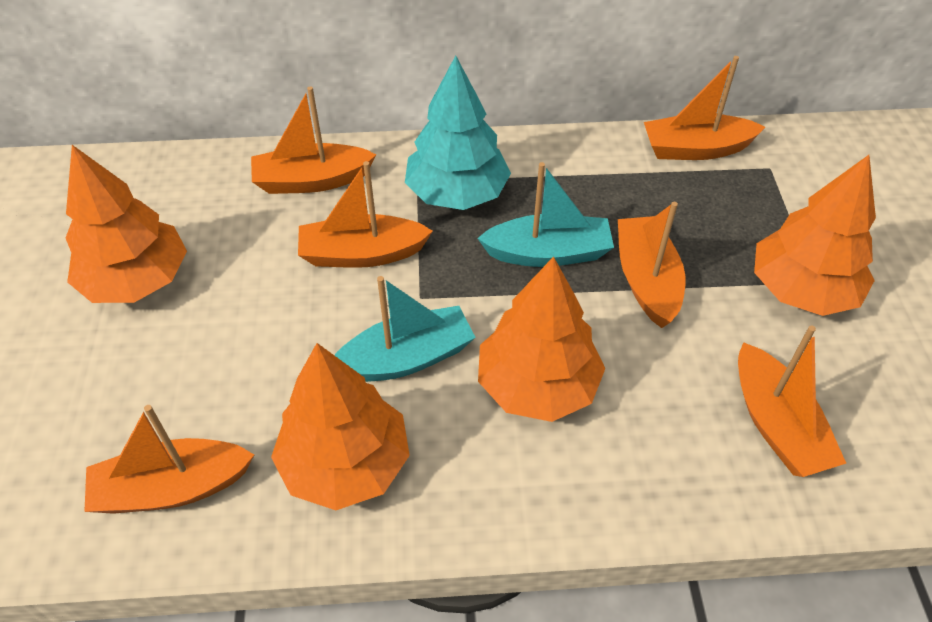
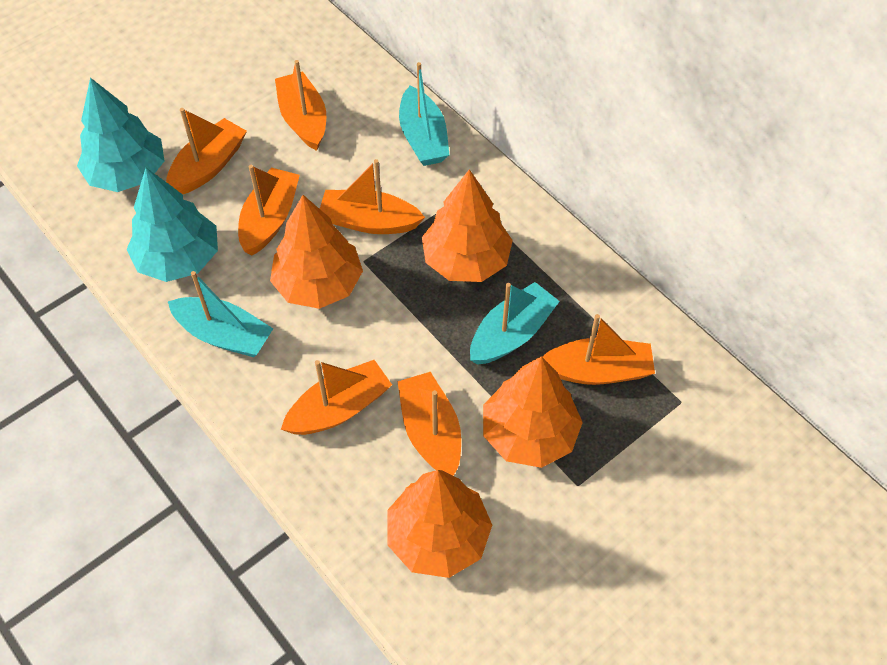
orange boat: 6 -> 7
turquoise boat: 2 -> 3
turquoise tree: 1 -> 2

